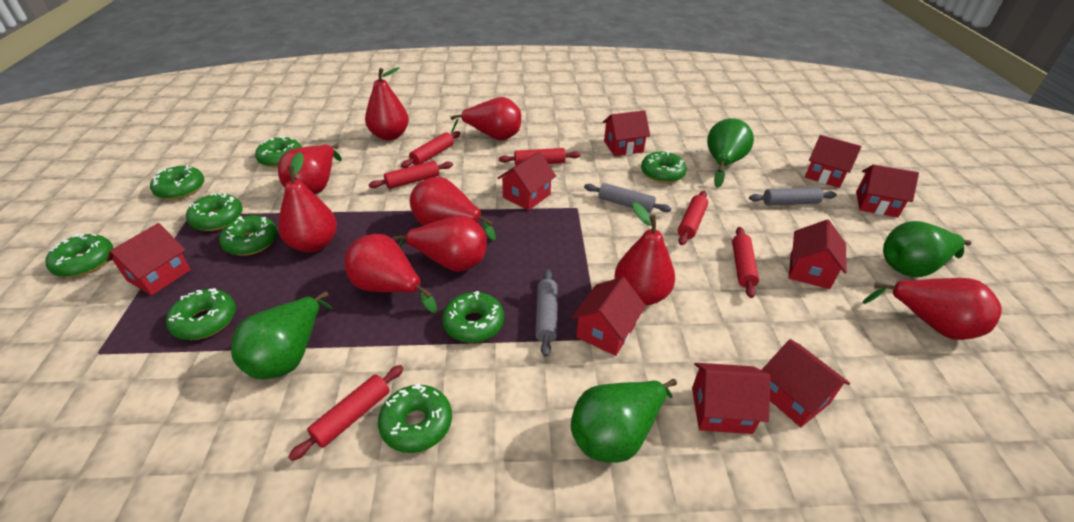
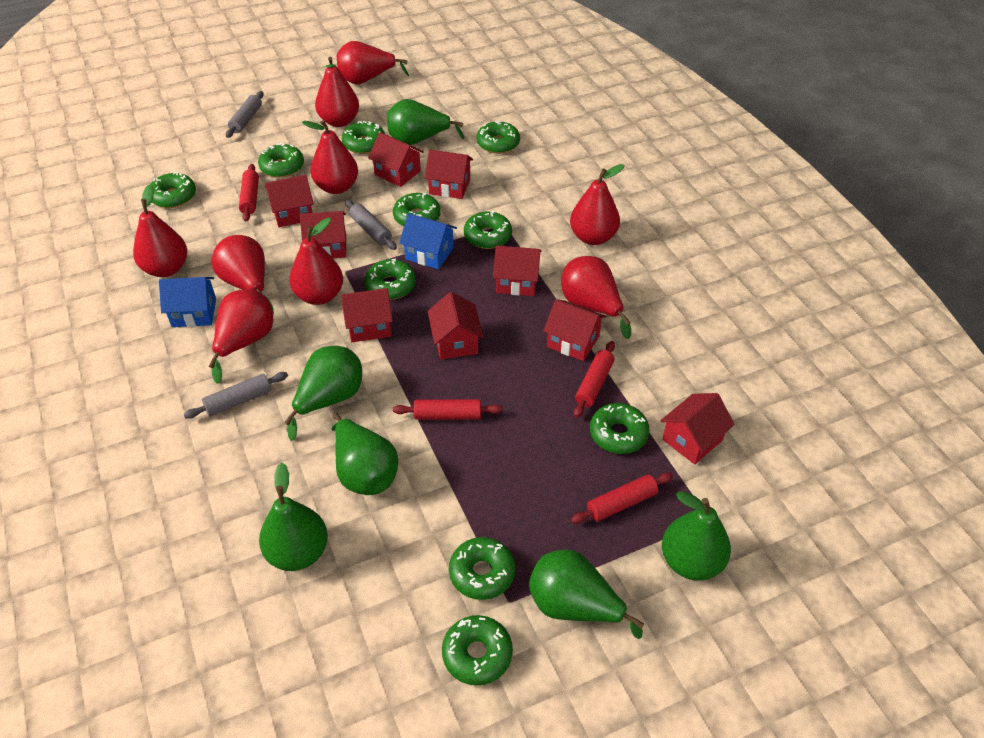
blue house: 0 -> 2
green donut: 9 -> 10
green pear: 4 -> 6
red rolling pin: 6 -> 4

